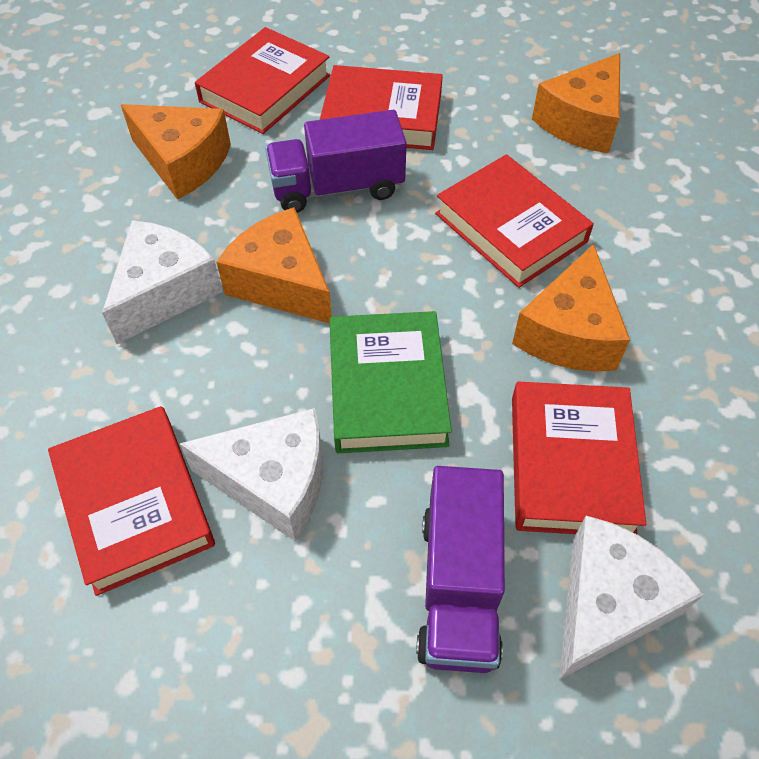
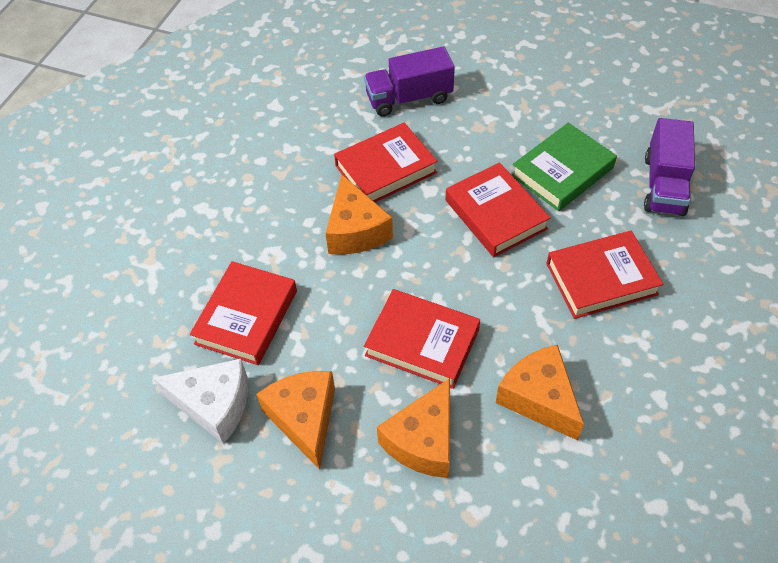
white cheese: 3 -> 1

